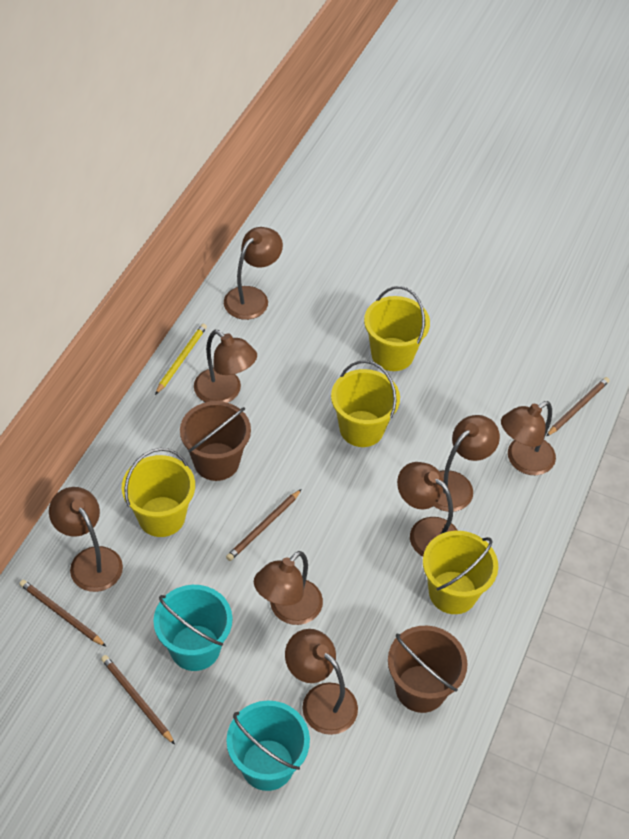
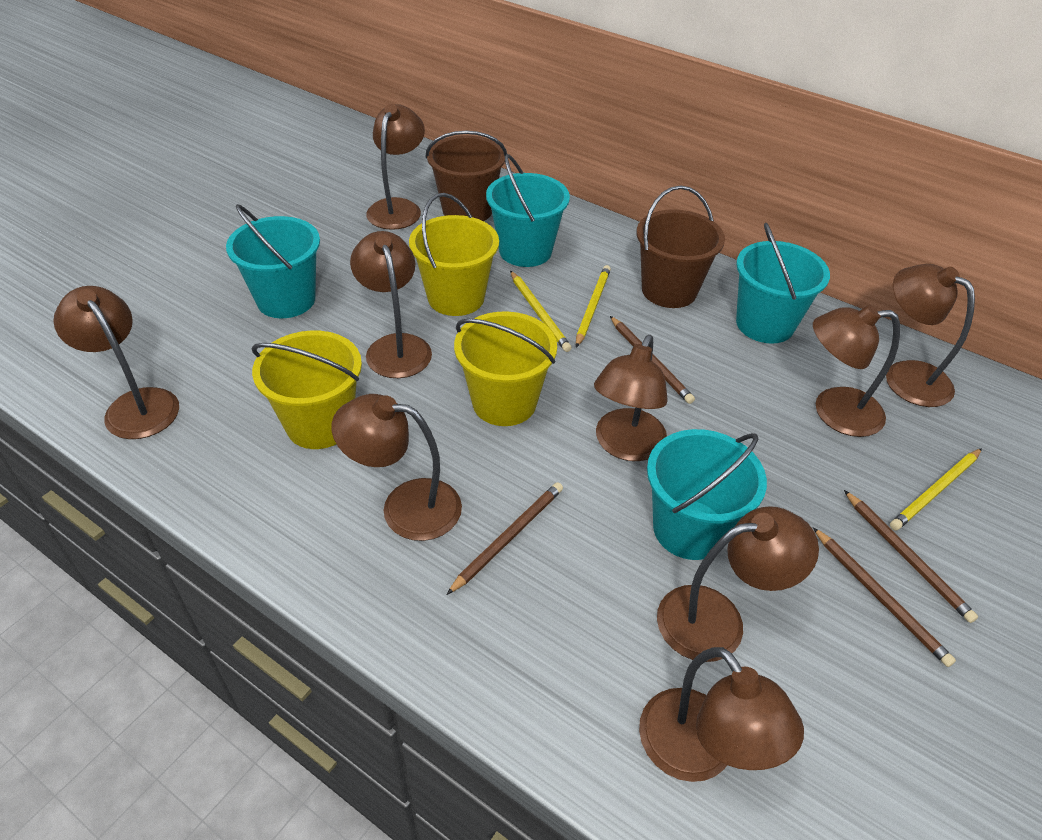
brown lamp: 8 -> 9
turquoise bucket: 2 -> 4
yellow bucket: 4 -> 3
yellow pencil: 1 -> 3

